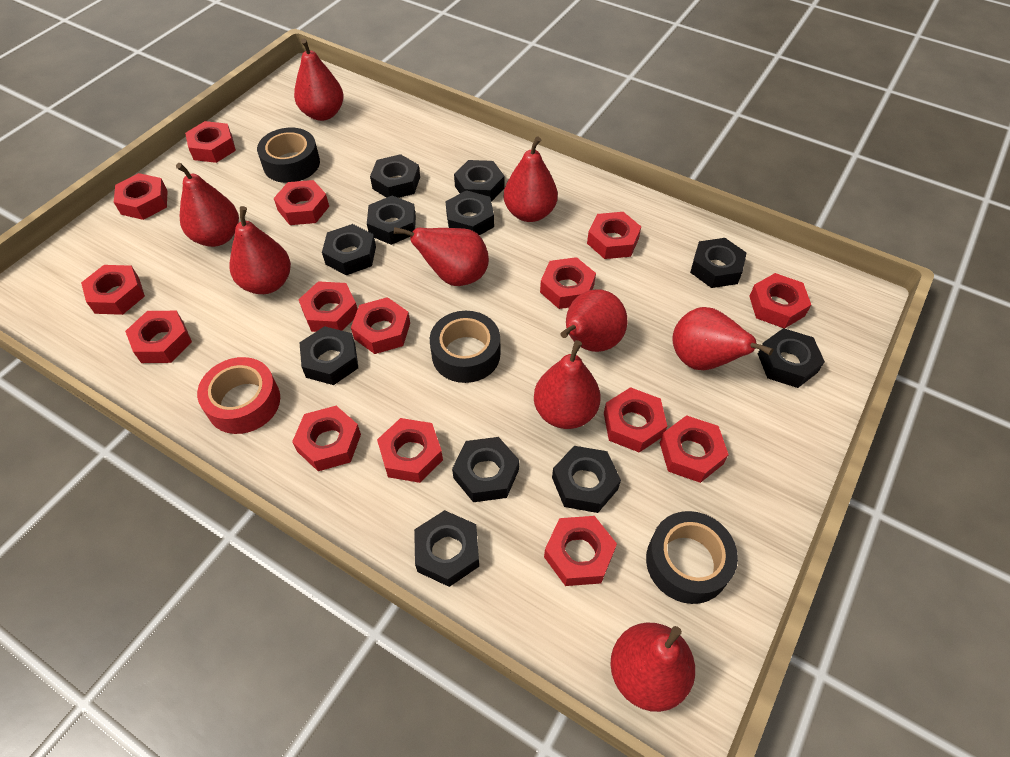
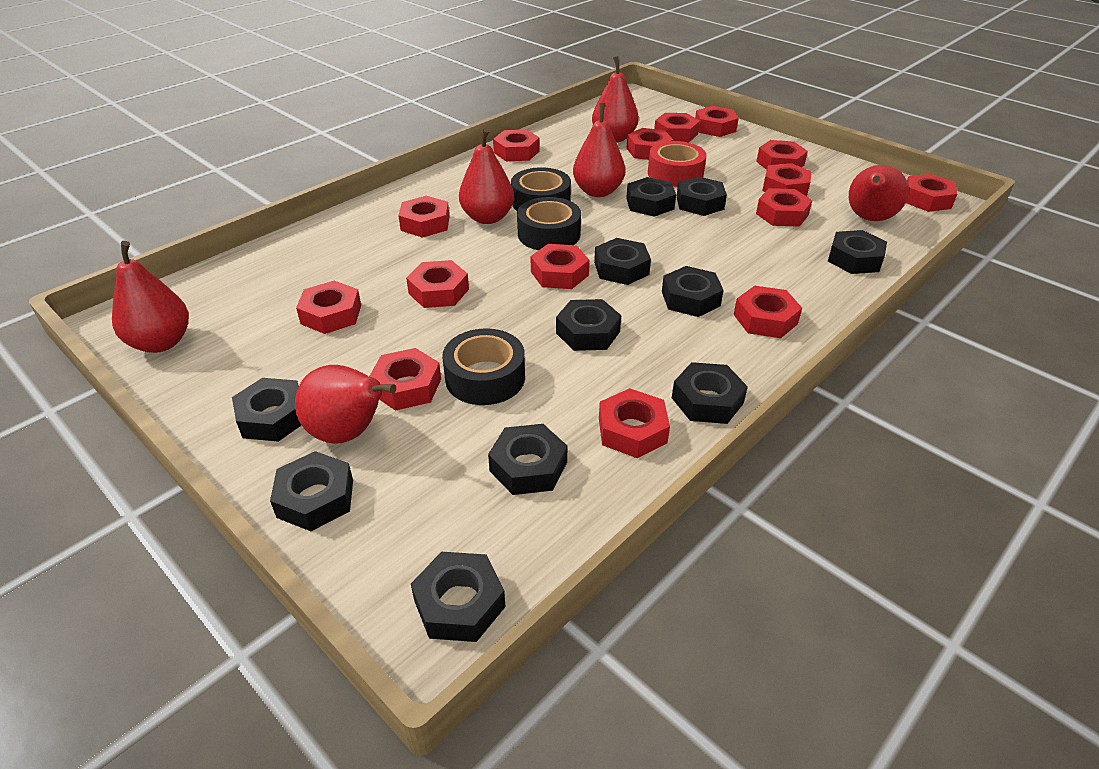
red pear: 9 -> 6

